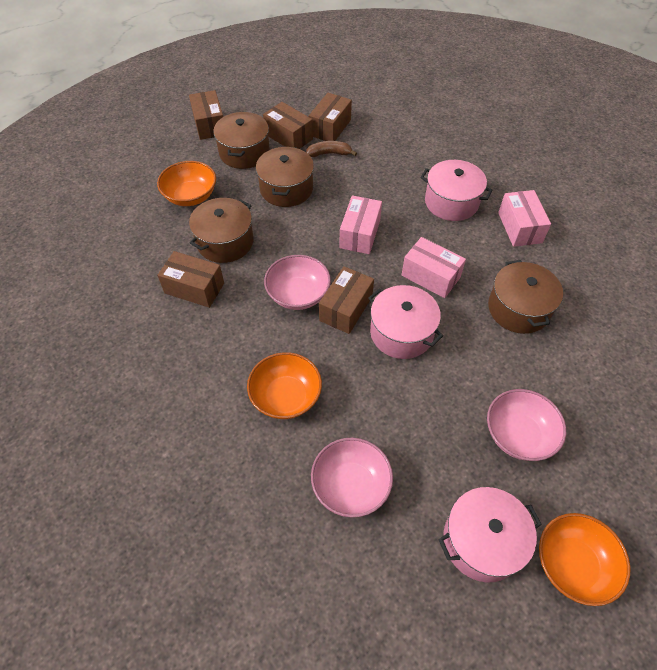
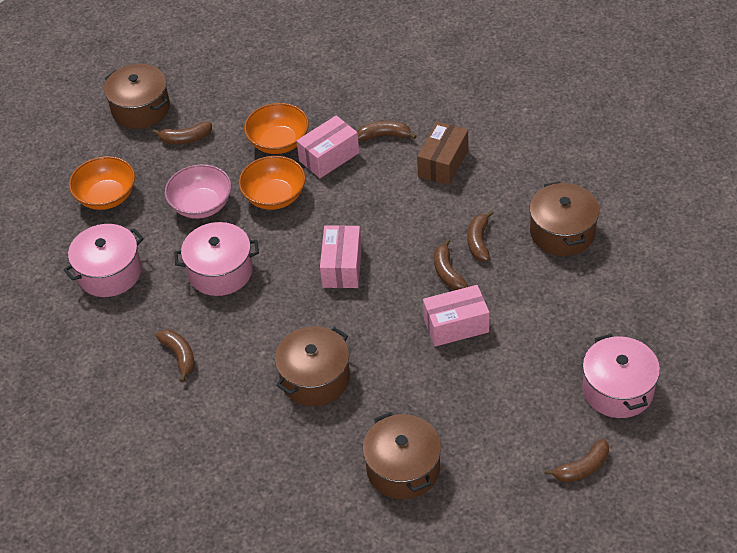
brown banana: 1 -> 6
brown box: 5 -> 1
pink bowl: 3 -> 1

